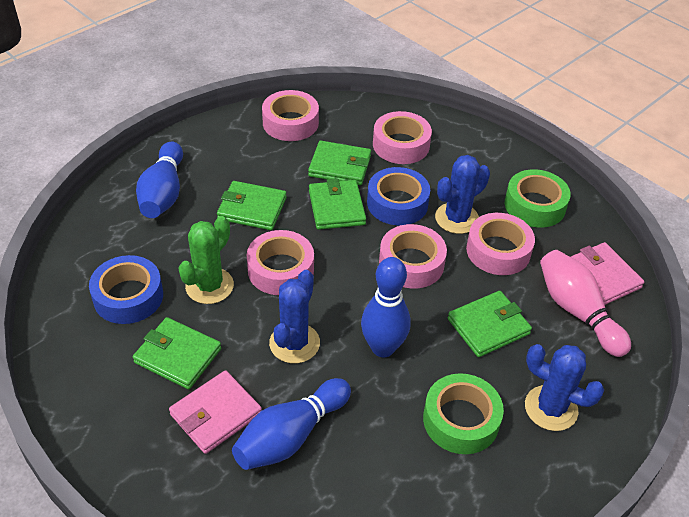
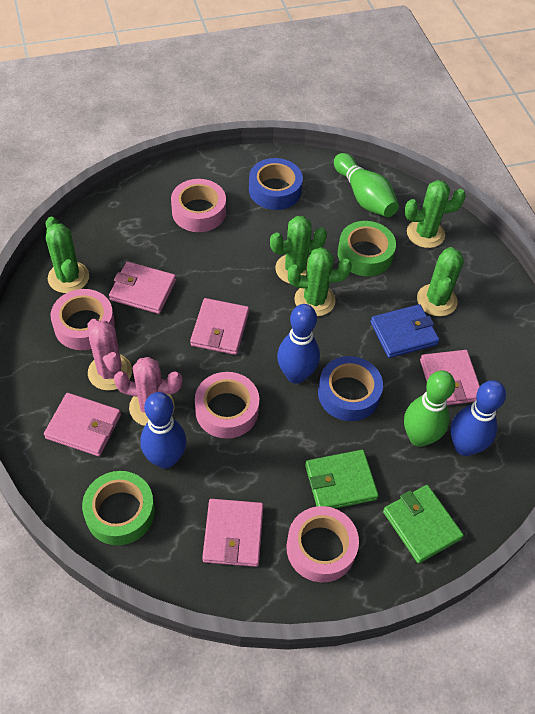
blue cactus: 3 -> 0
blue wallet: 0 -> 1
green bowling pin: 0 -> 2
green cactus: 1 -> 5
green wallet: 5 -> 2
pink bowling pin: 1 -> 0
pink cactus: 0 -> 2
pink tape: 5 -> 4
pink wallet: 2 -> 5

